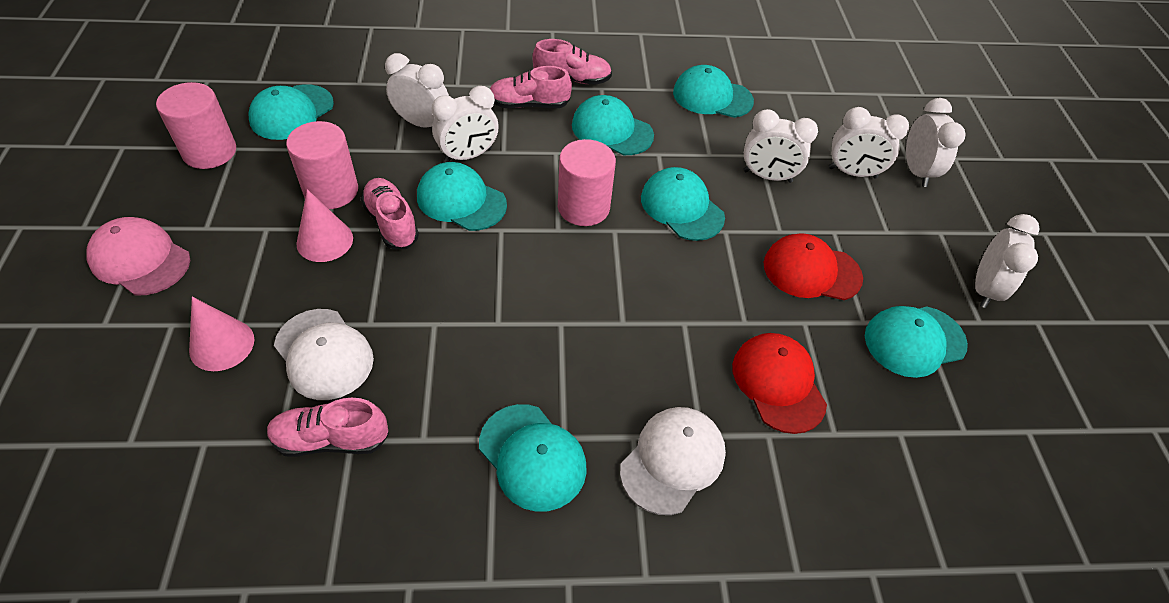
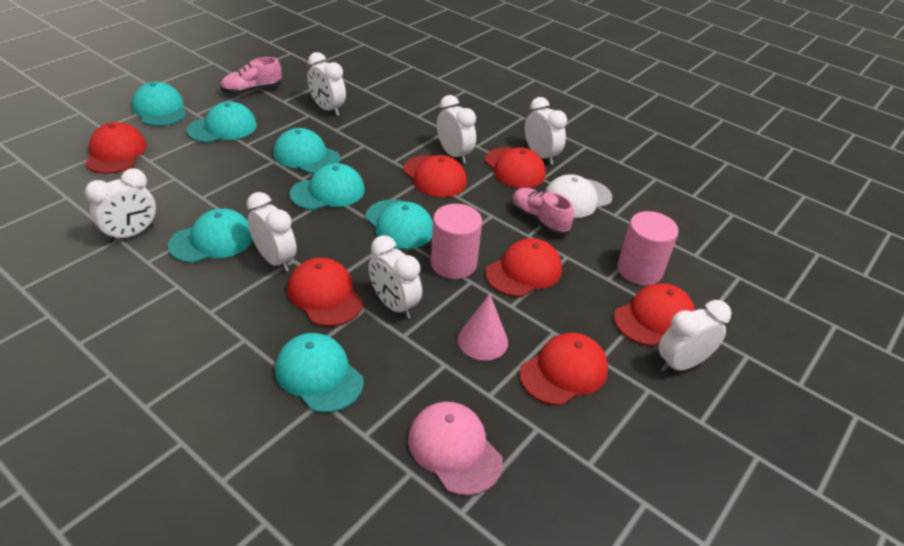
pink cone: 2 -> 1
pink cylinder: 3 -> 2
pink shoe: 4 -> 2
red cap: 2 -> 7
white cap: 2 -> 1
white clock: 6 -> 7

